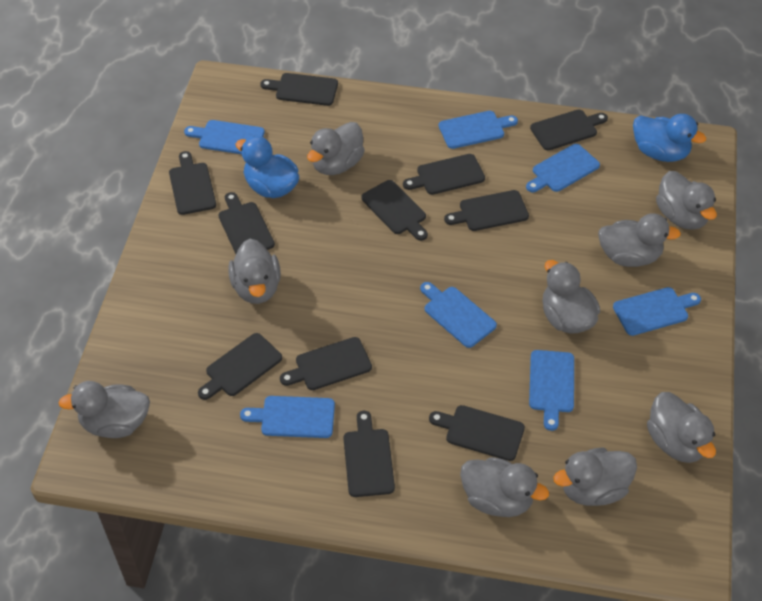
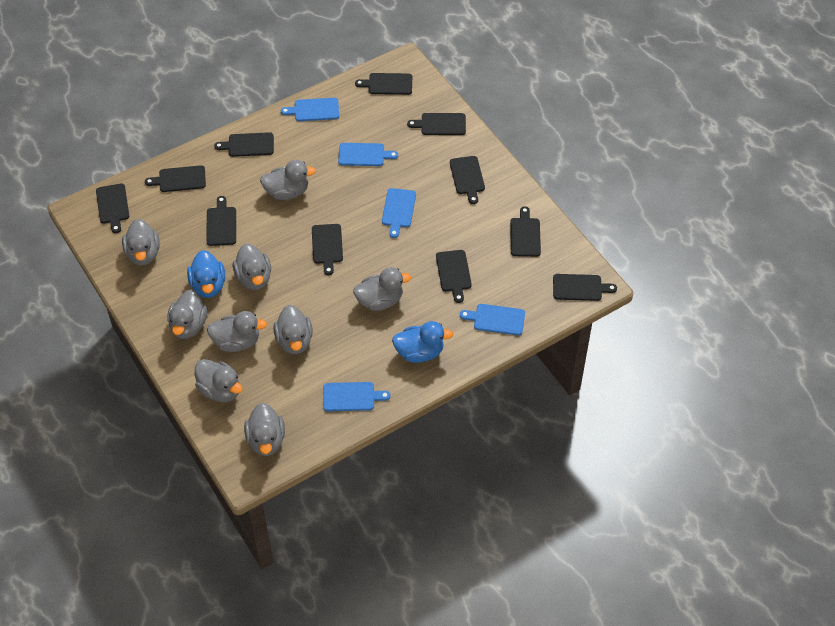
blue cutting board: 7 -> 5

